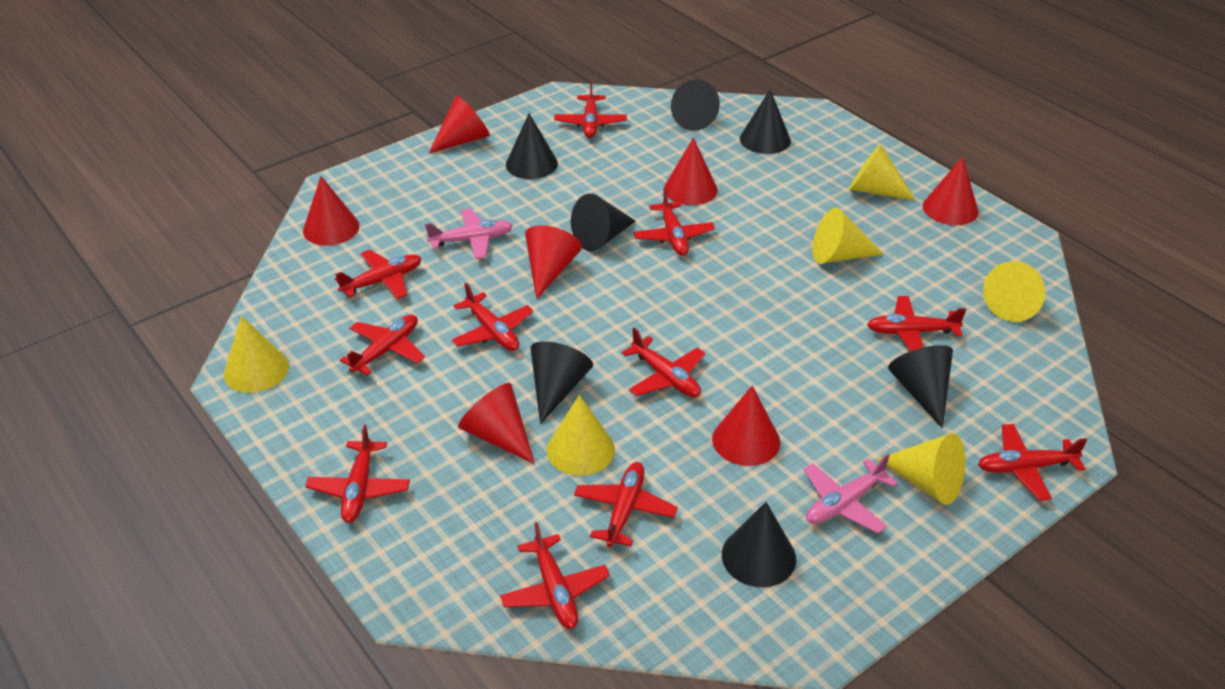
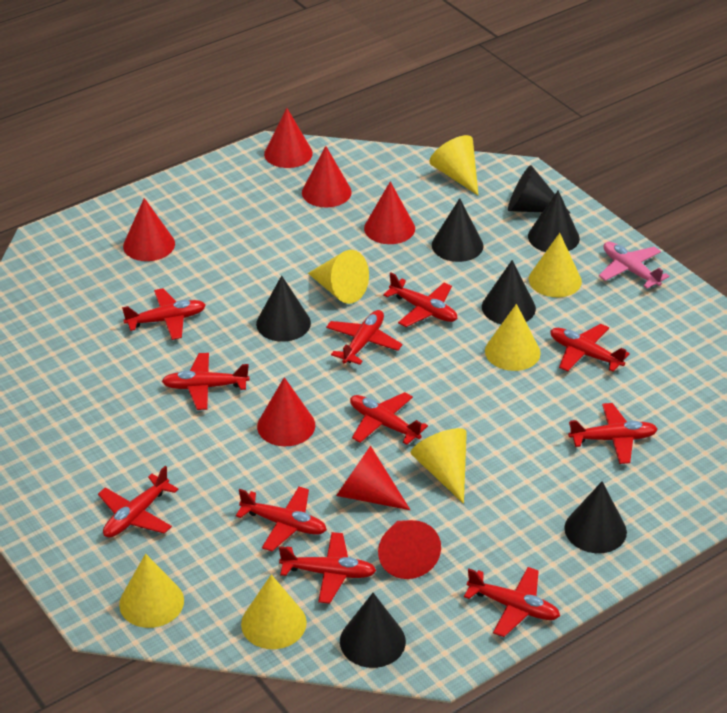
pink plane: 2 -> 1
yellow cone: 6 -> 7

